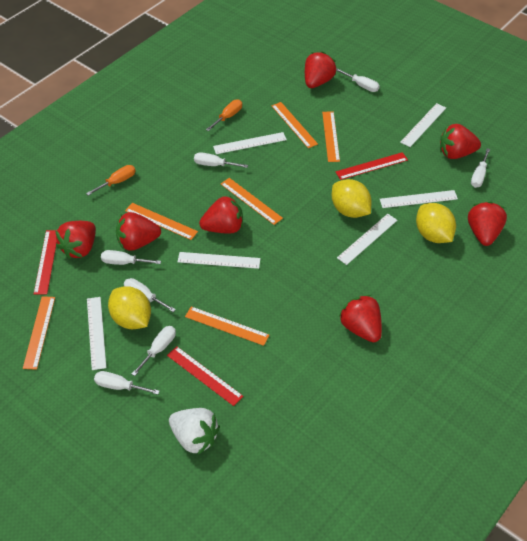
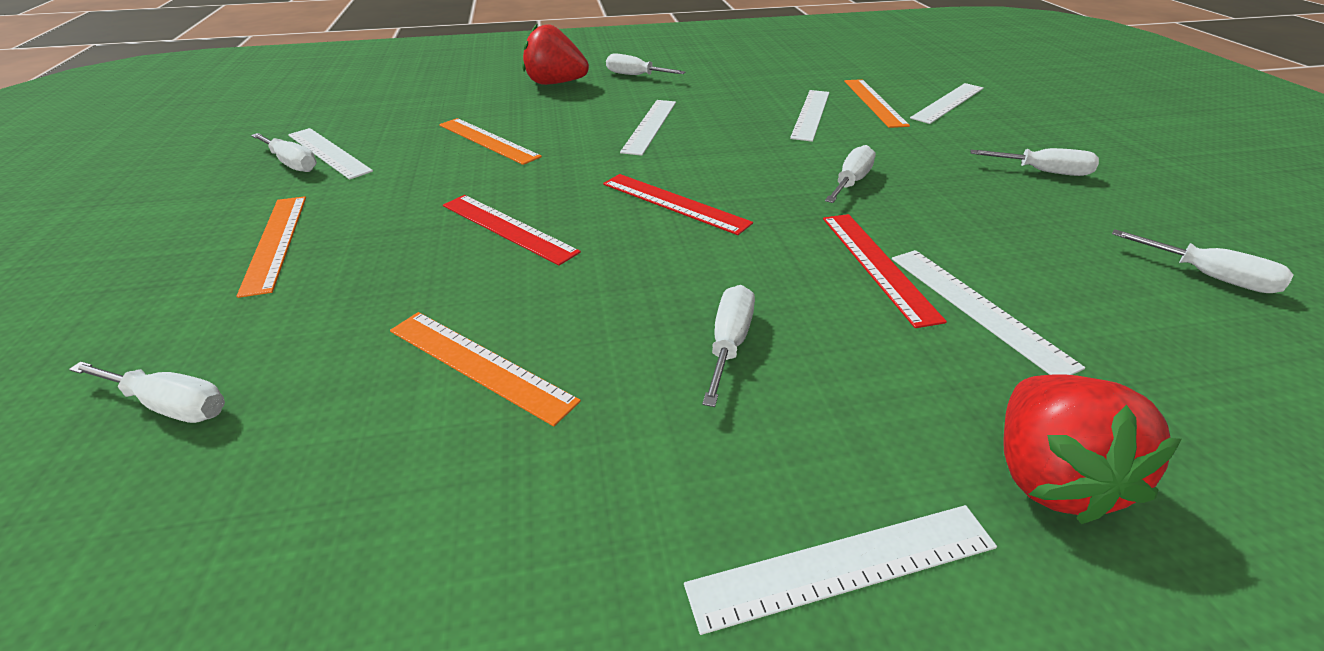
orange ruler: 6 -> 4
orange screwdriver: 2 -> 0
red strawberry: 7 -> 2
white strawberry: 1 -> 0
yellow lemon: 3 -> 0

